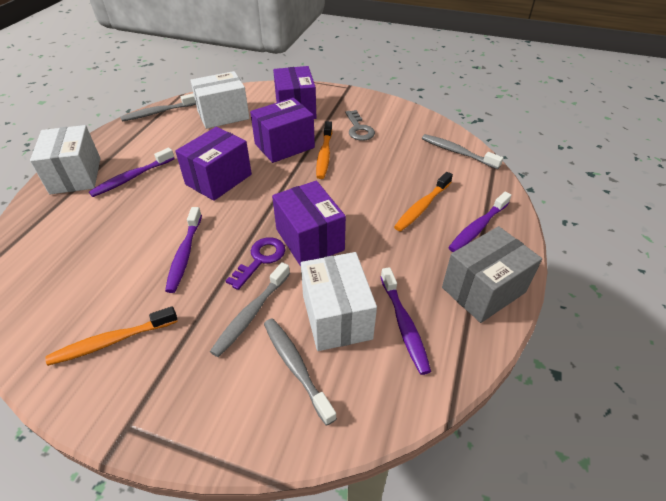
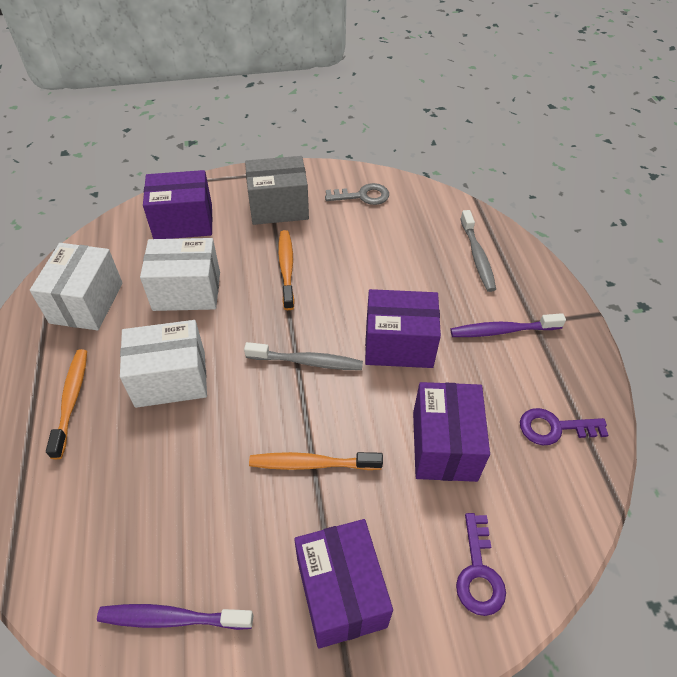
grey toothbrush: 4 -> 2
purple key: 1 -> 2
purple toothbrush: 4 -> 2

